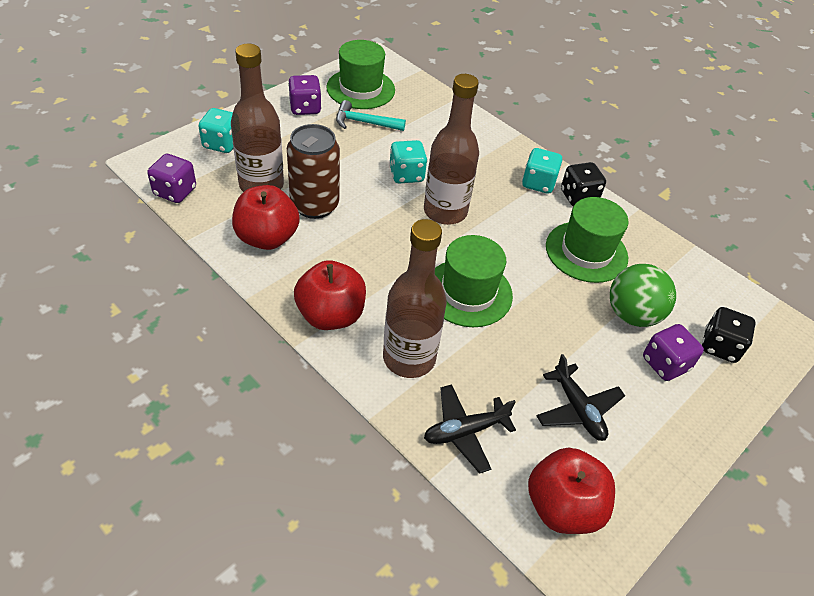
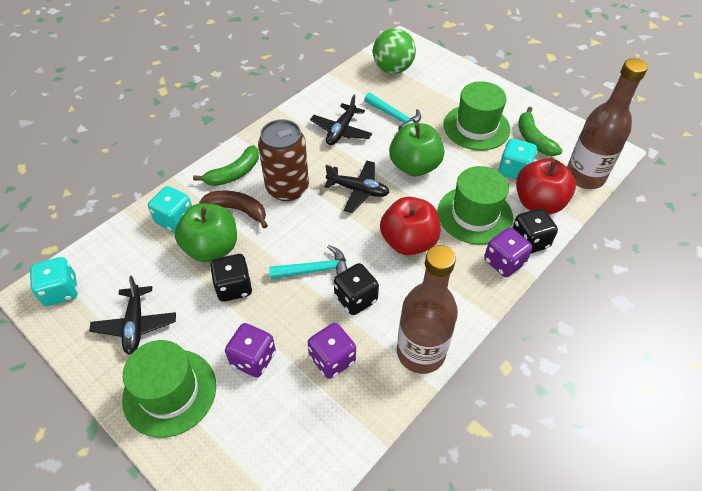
black dice: 2 -> 3
black plane: 2 -> 3
brown banana: 0 -> 1
brown bottle: 3 -> 2
green apple: 0 -> 2
green banana: 0 -> 2
red apple: 3 -> 2
turquoise hammer: 1 -> 2

